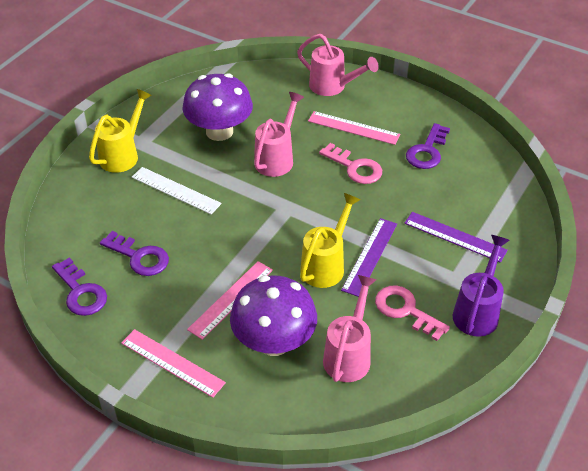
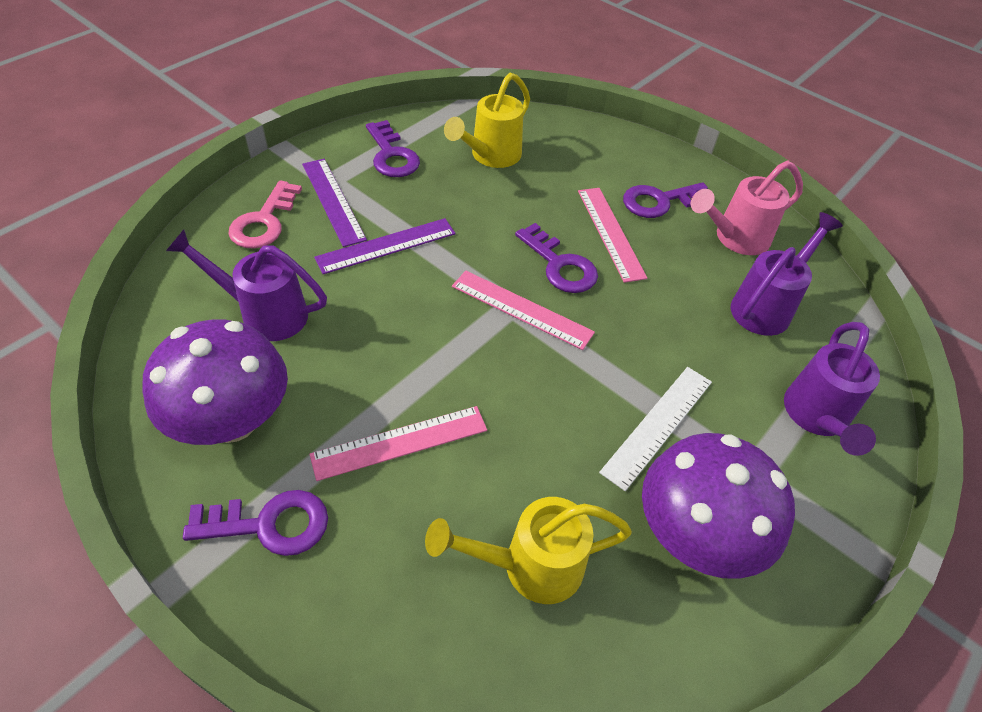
pink key: 2 -> 1
pink watering can: 3 -> 1
purple key: 3 -> 4
purple watering can: 1 -> 3

